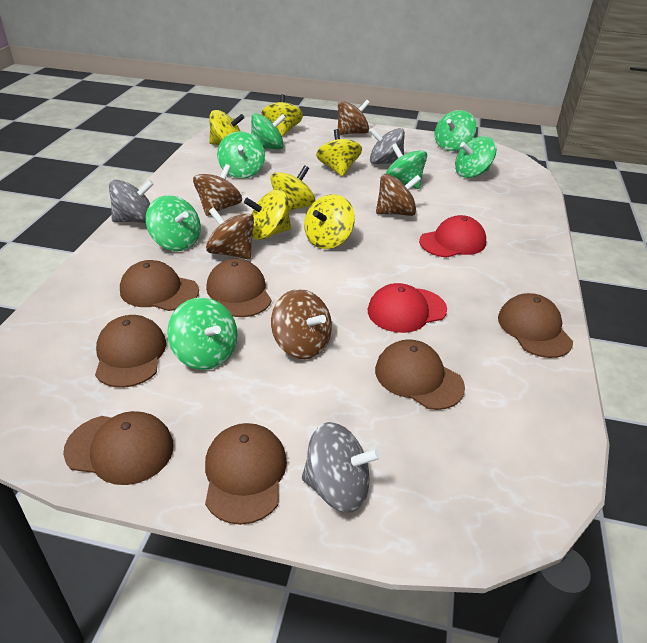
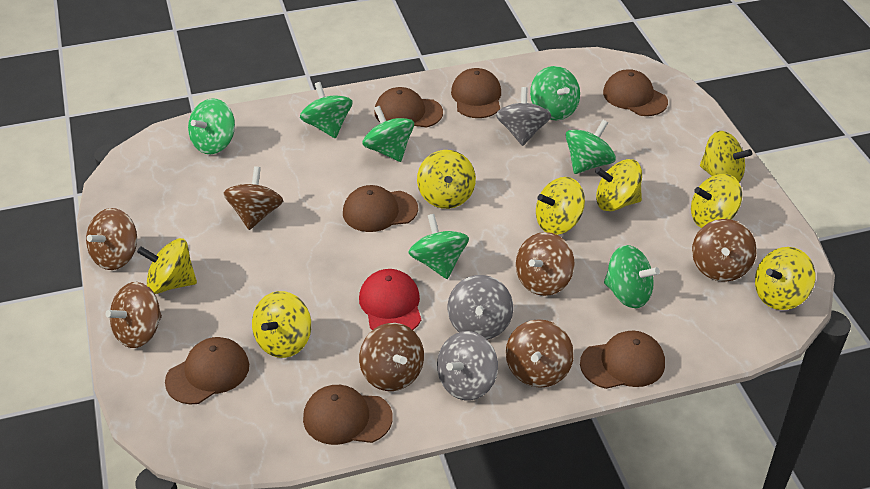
brown spinning top: 5 -> 7
red cap: 2 -> 1
yellow spinning top: 6 -> 8

